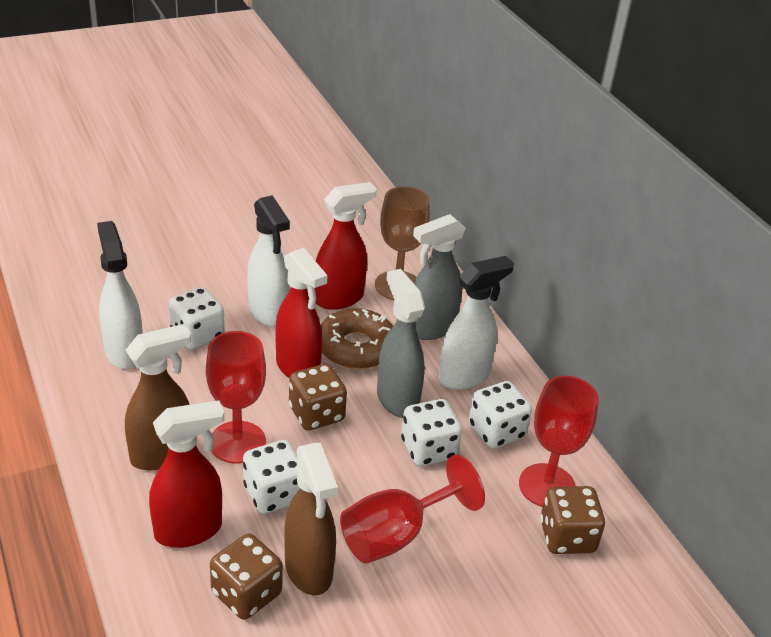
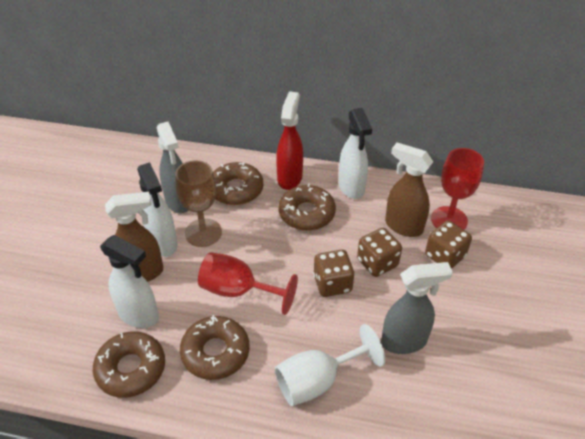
brown donut: 1 -> 4
red goblet: 3 -> 2
red spray bottle: 3 -> 1
white dice: 4 -> 0
white goblet: 0 -> 1

